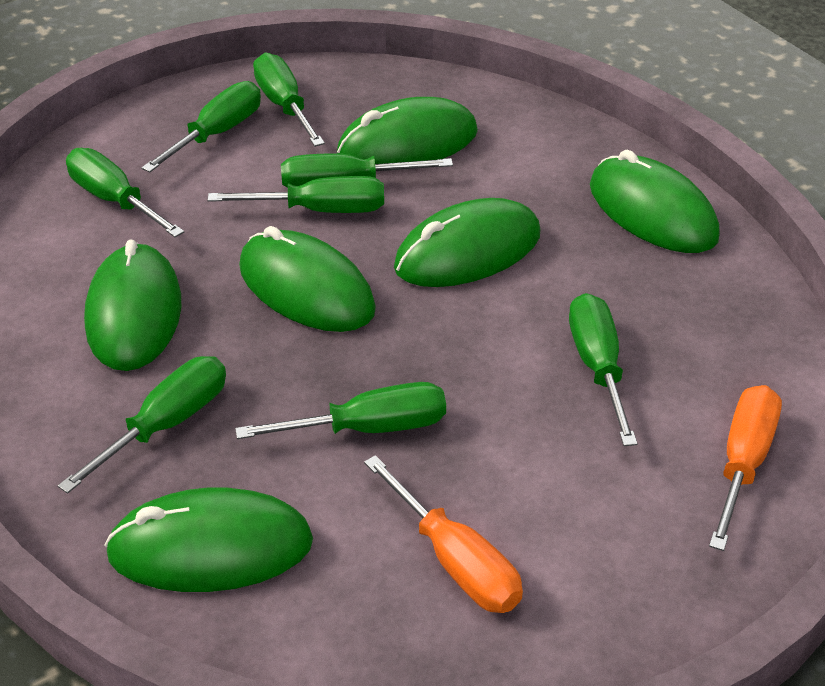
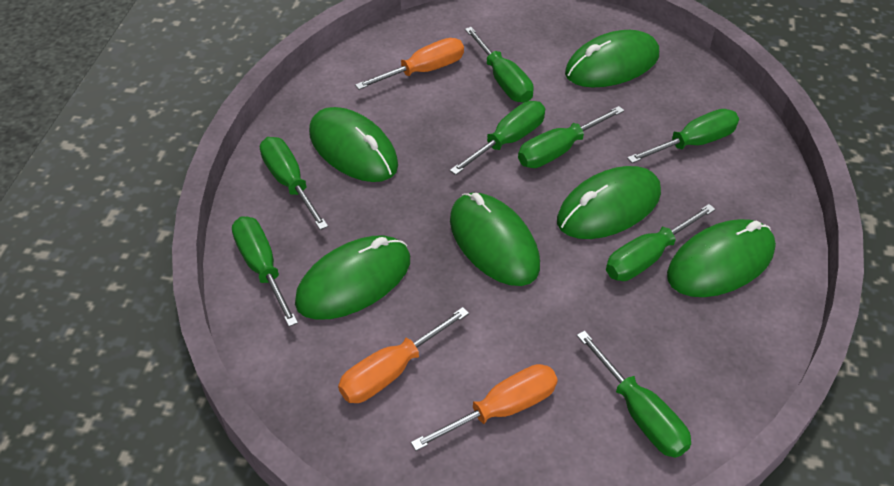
orange screwdriver: 2 -> 3

